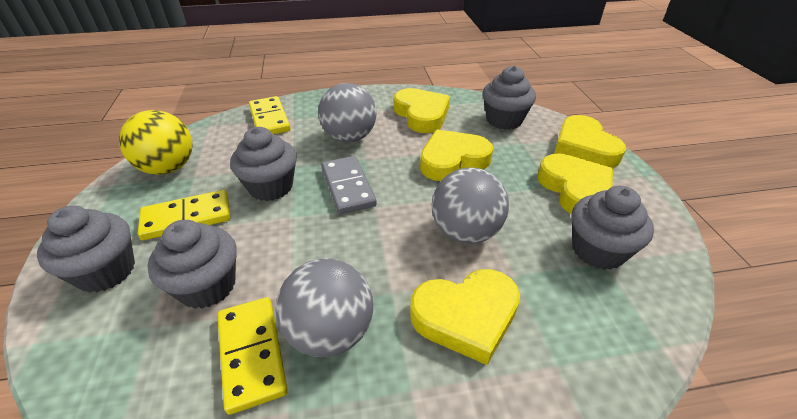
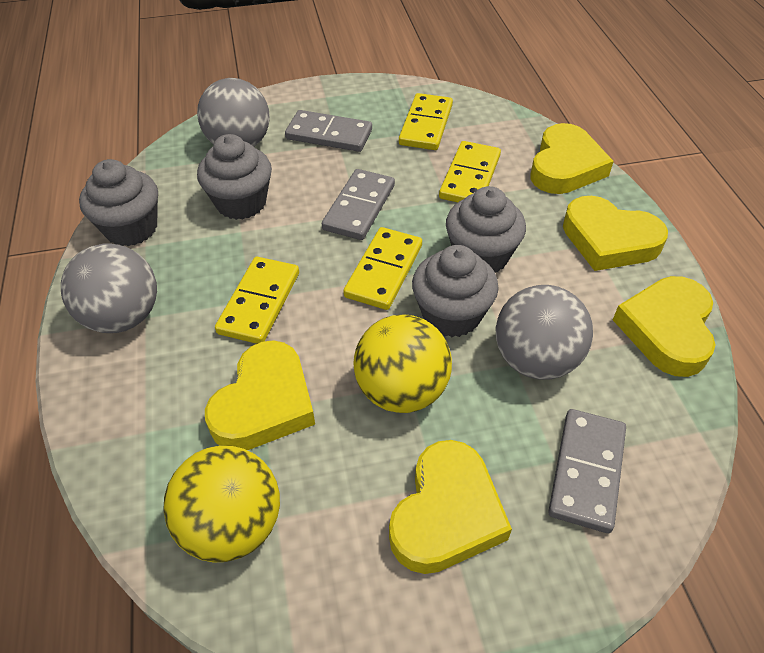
grey cupcake: 5 -> 4
grey domino: 1 -> 3
yellow ball: 1 -> 2
yellow domino: 3 -> 4

